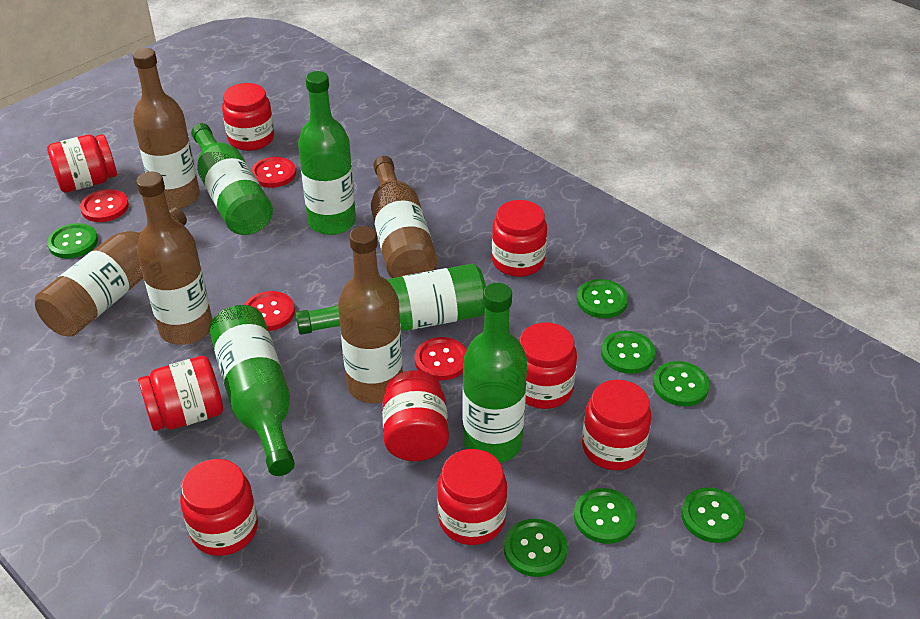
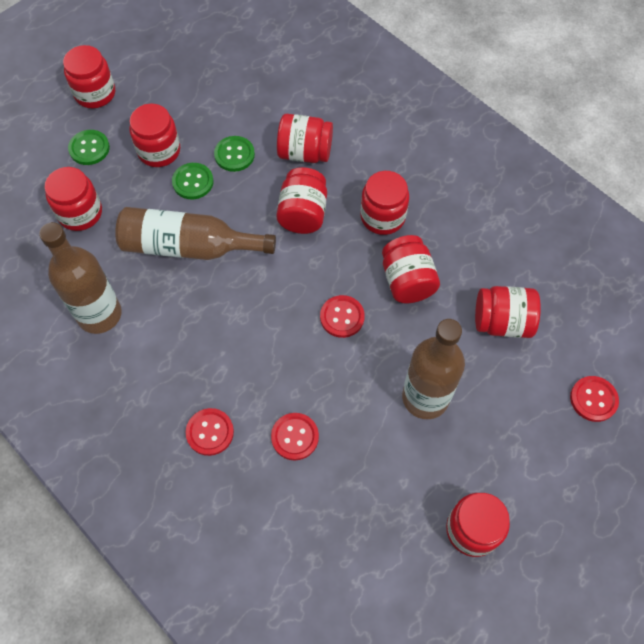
brown bottle: 5 -> 3
green bottle: 5 -> 0
green button: 7 -> 3

